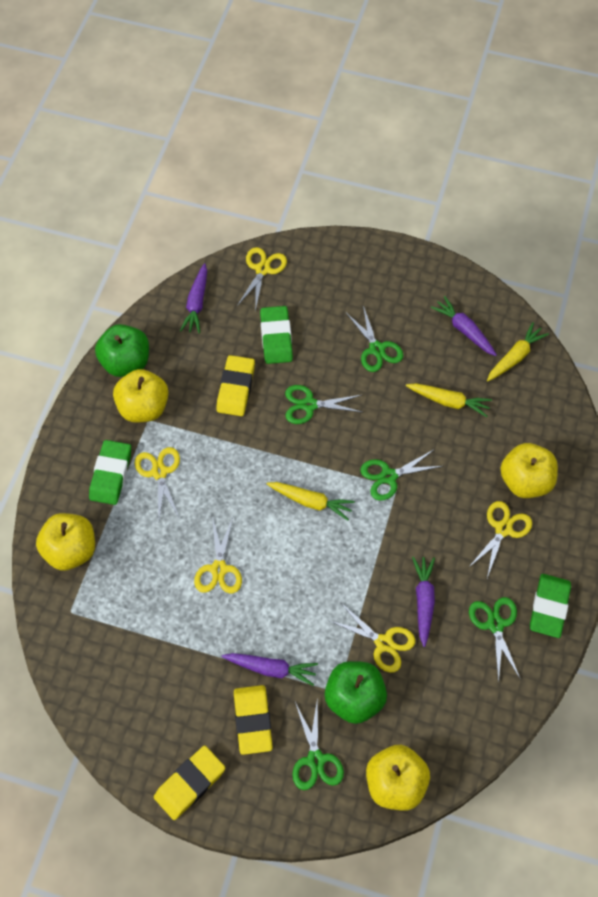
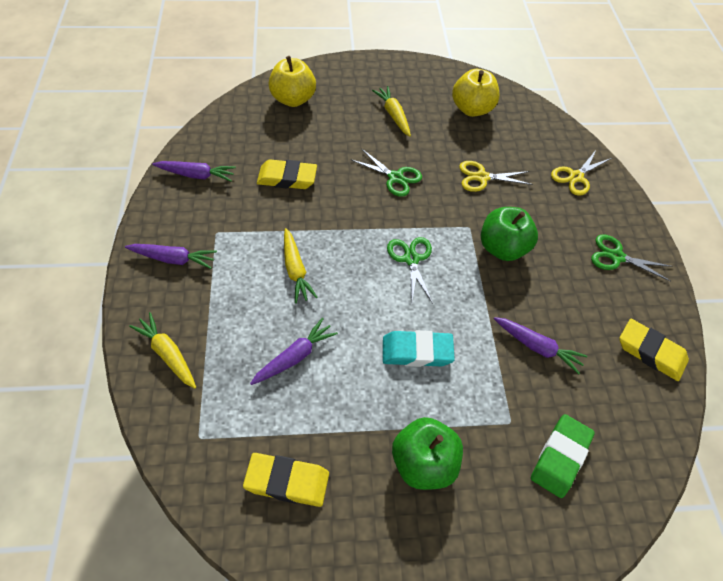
green eraser: 3 -> 1
green scissors: 5 -> 3
turquoise eraser: 0 -> 1
yellow apple: 4 -> 2
yellow scissors: 5 -> 2

